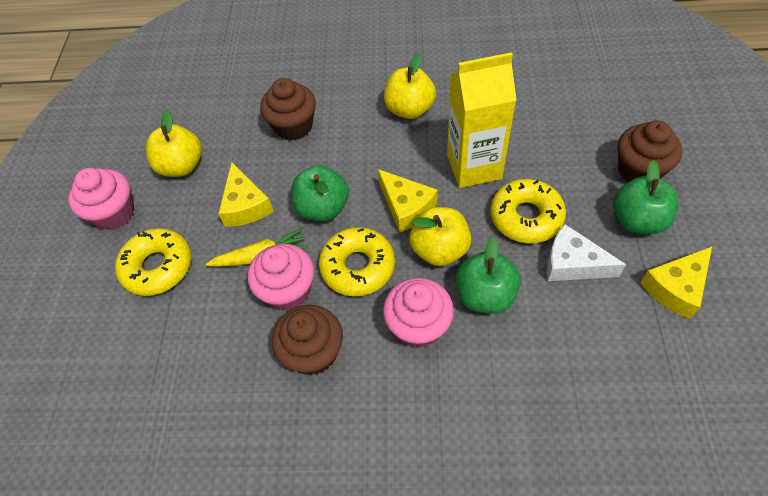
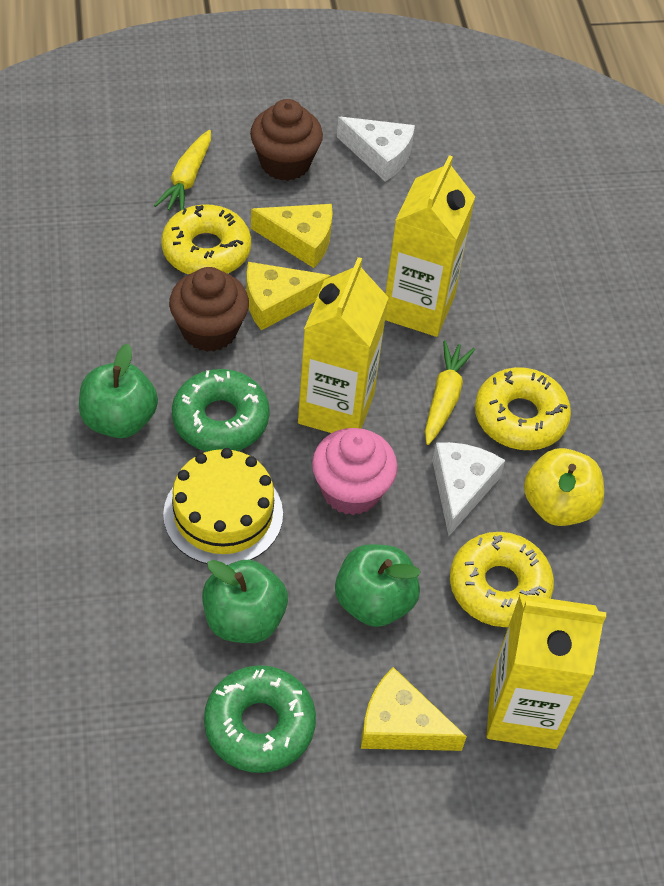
brown cupcake: 3 -> 2
green donut: 0 -> 2
pink cupcake: 3 -> 1
white cheese: 1 -> 2
yellow apple: 3 -> 1
yellow cake: 0 -> 1
yellow carrot: 1 -> 2
yellow carton: 1 -> 3

